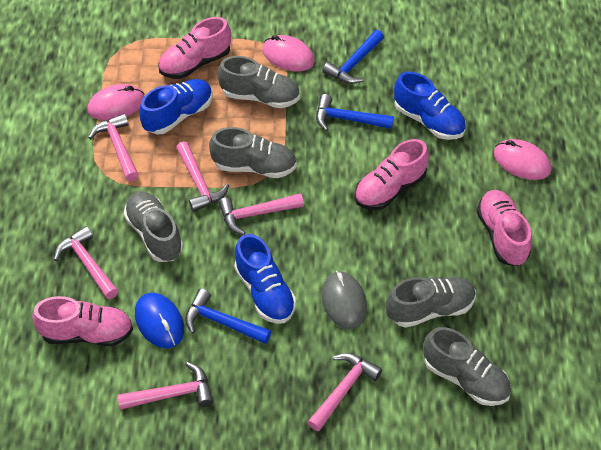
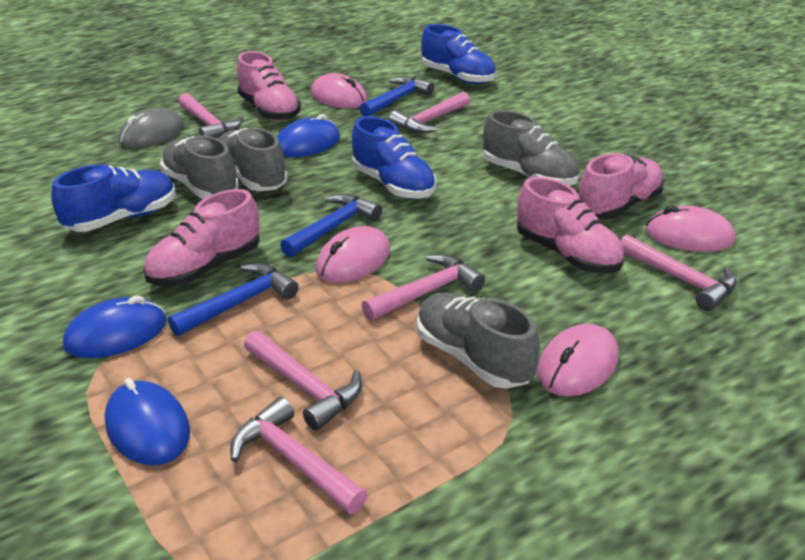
blue mouse: 1 -> 3
grey shoe: 5 -> 4
pink mouse: 3 -> 4

